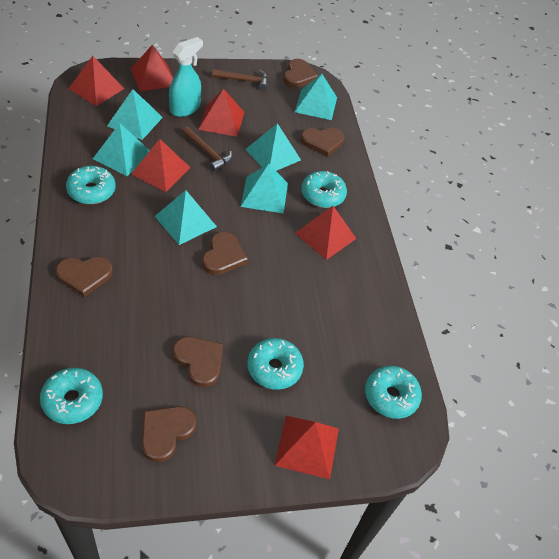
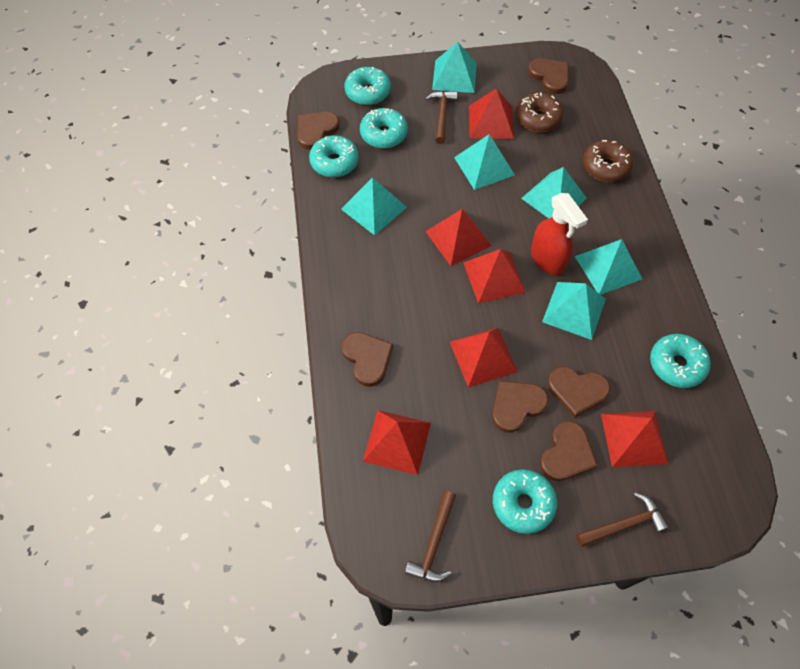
brown donut: 0 -> 2
brown hammer: 2 -> 3
red spray bottle: 0 -> 1
turquoise spray bottle: 1 -> 0

